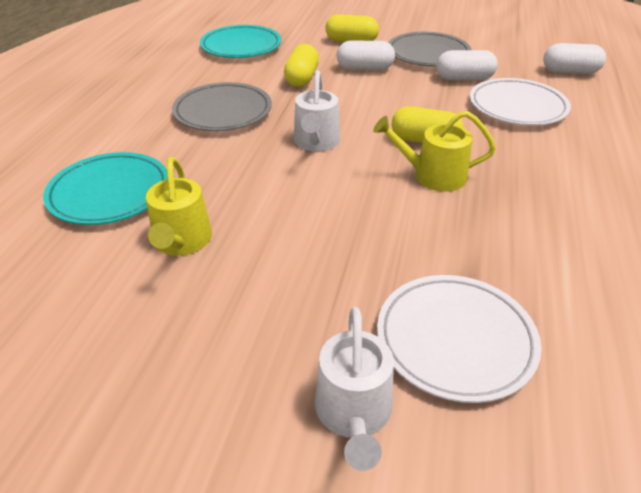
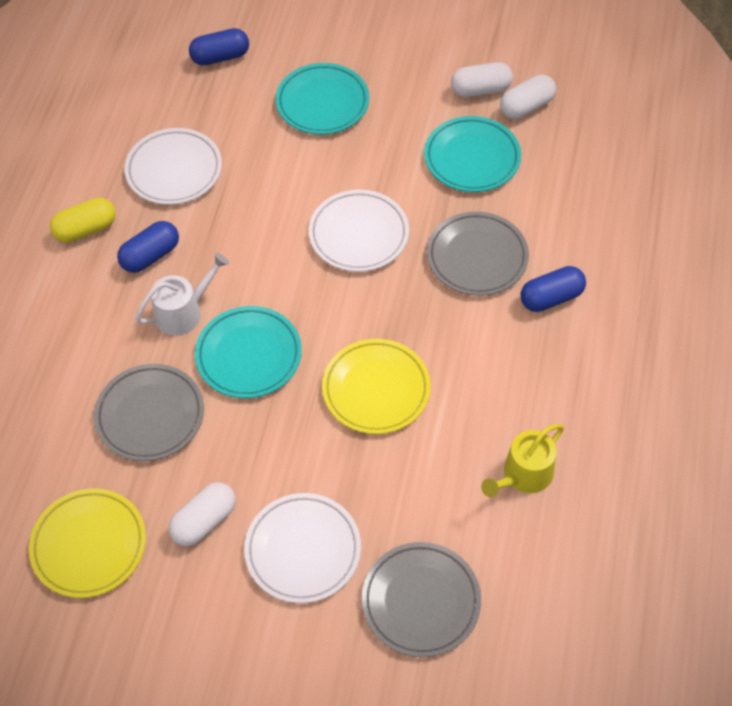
blue capsule: 0 -> 3
grey plate: 2 -> 3
turquoise plate: 2 -> 3
white plate: 2 -> 3
white watering can: 2 -> 1
yellow capsule: 3 -> 1
yellow plate: 0 -> 2
yellow watering can: 2 -> 1

